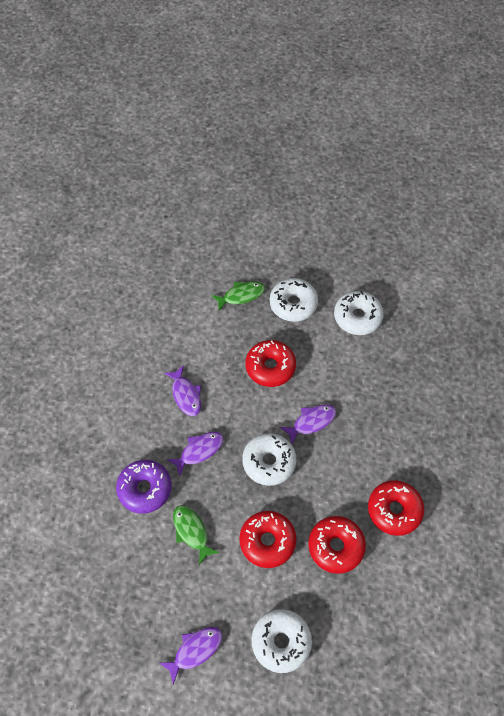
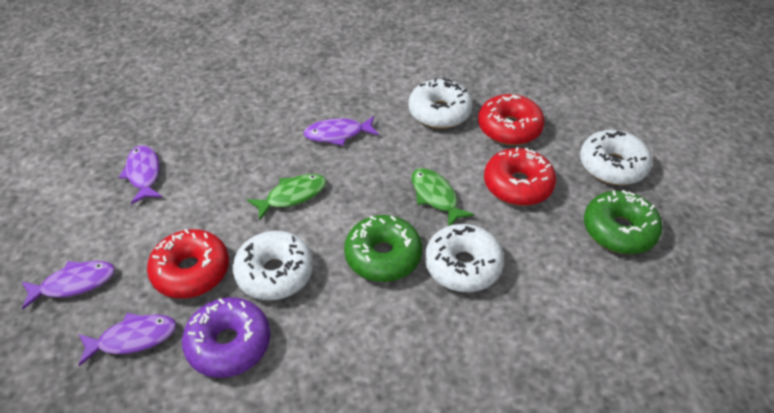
green donut: 0 -> 2
red donut: 4 -> 3

